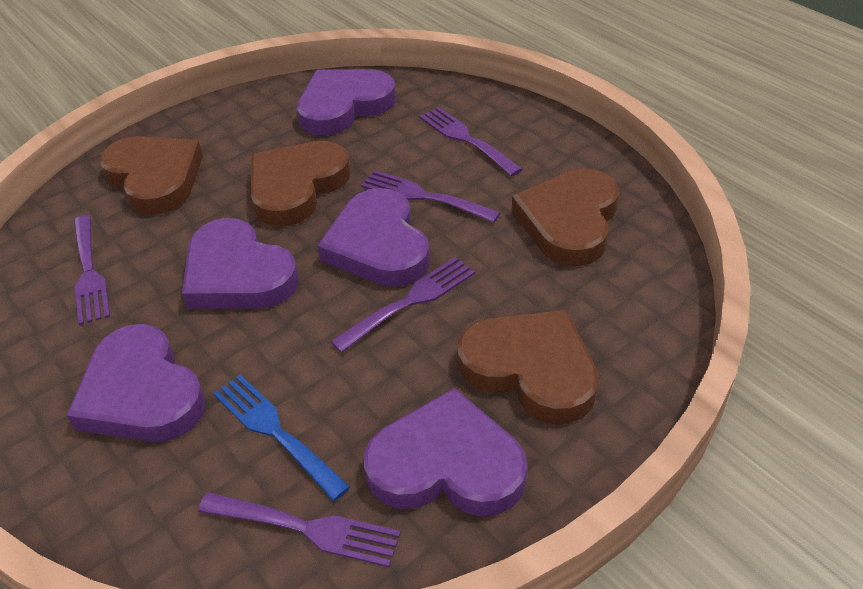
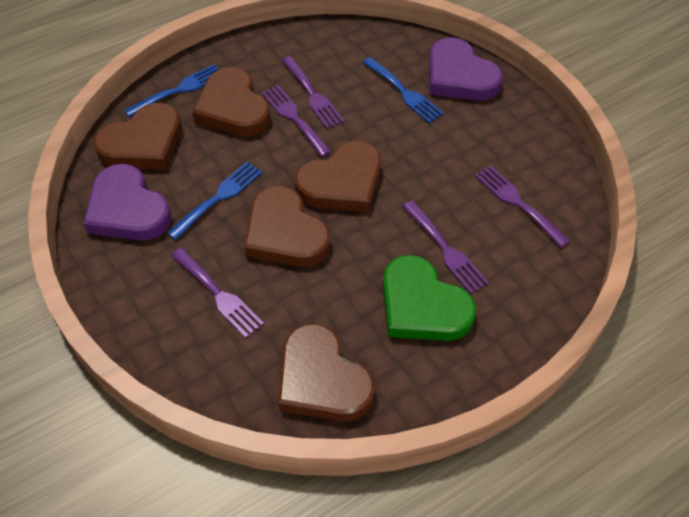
blue fork: 1 -> 3
brown heart: 4 -> 5
green heart: 0 -> 1
purple heart: 5 -> 2

